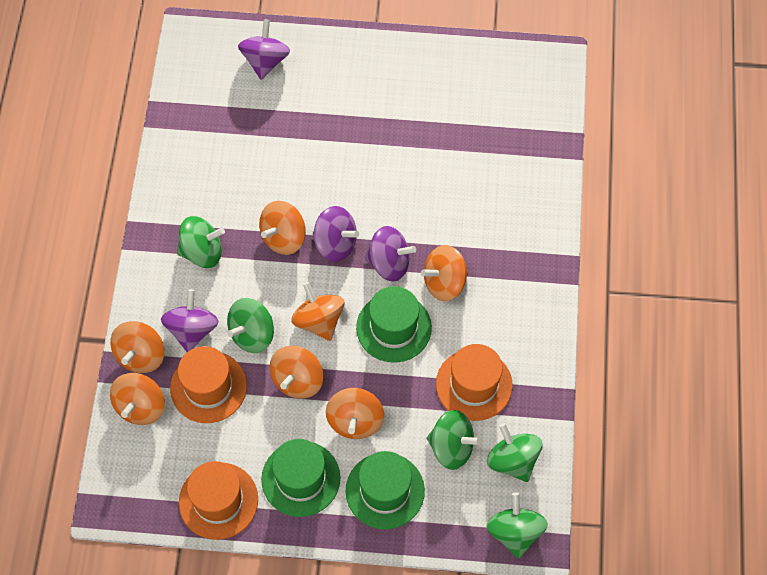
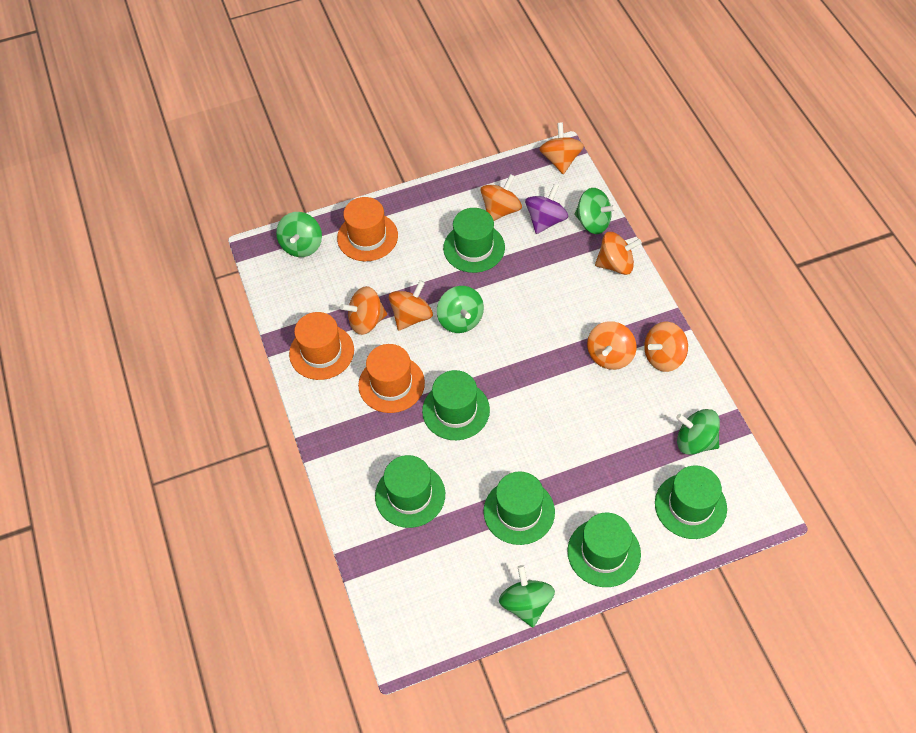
green hat: 3 -> 6
purple spinning top: 4 -> 1

